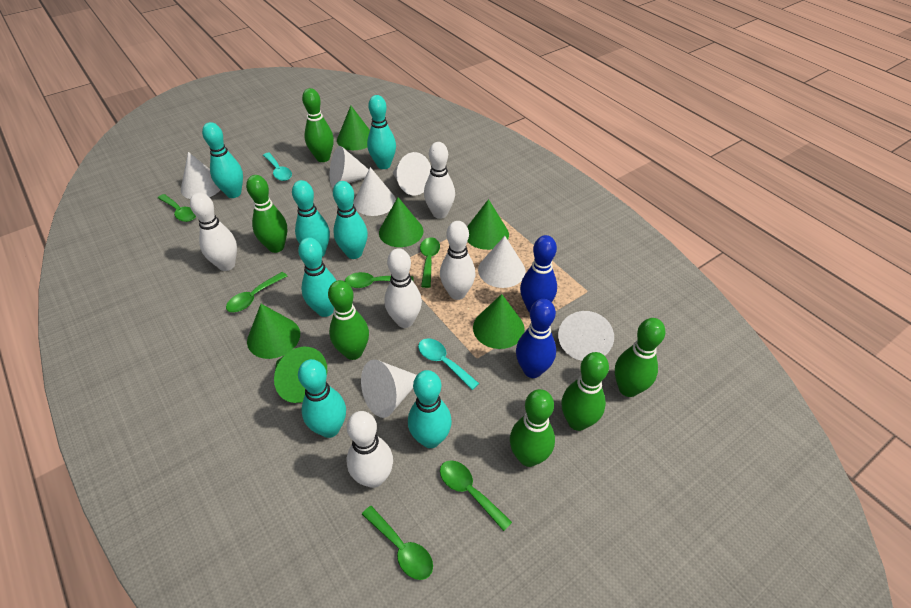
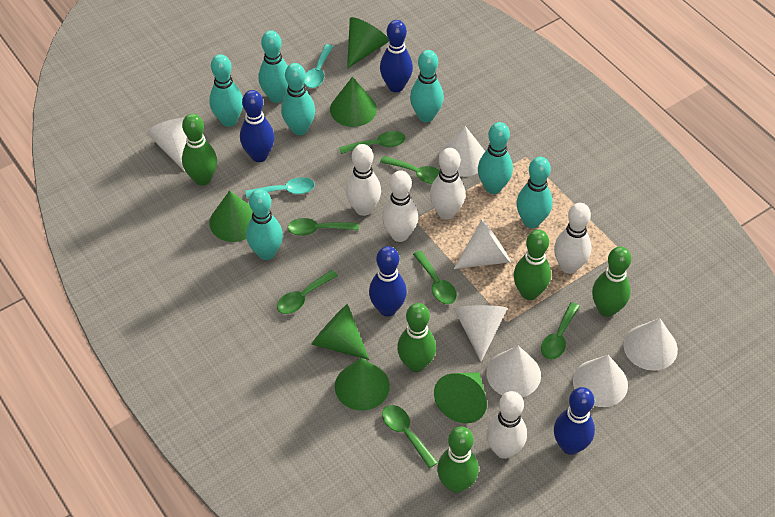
blue bowling pin: 2 -> 4
green bowling pin: 6 -> 5
green spoon: 6 -> 7

